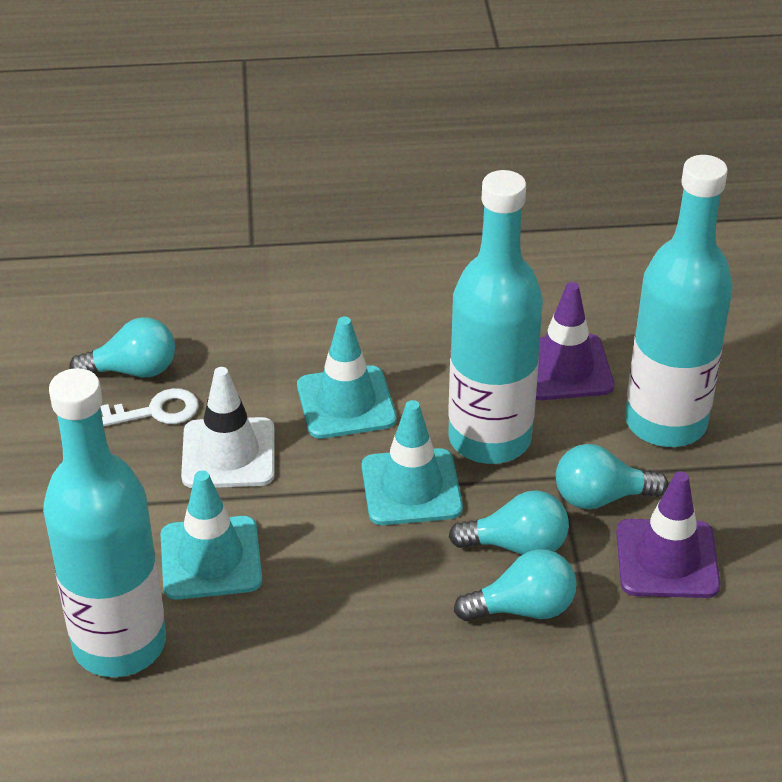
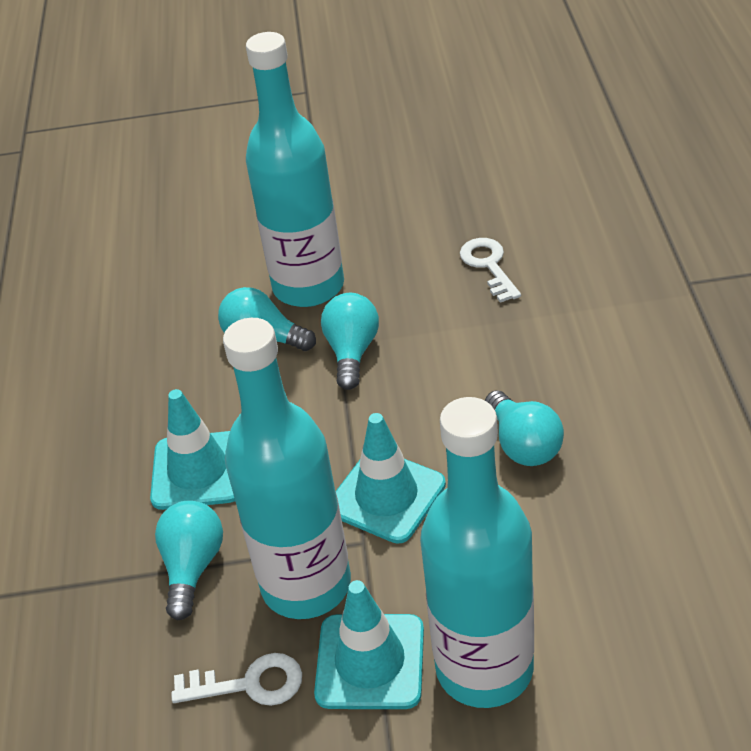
purple traffic cone: 2 -> 0
white key: 1 -> 2
white traffic cone: 1 -> 0

